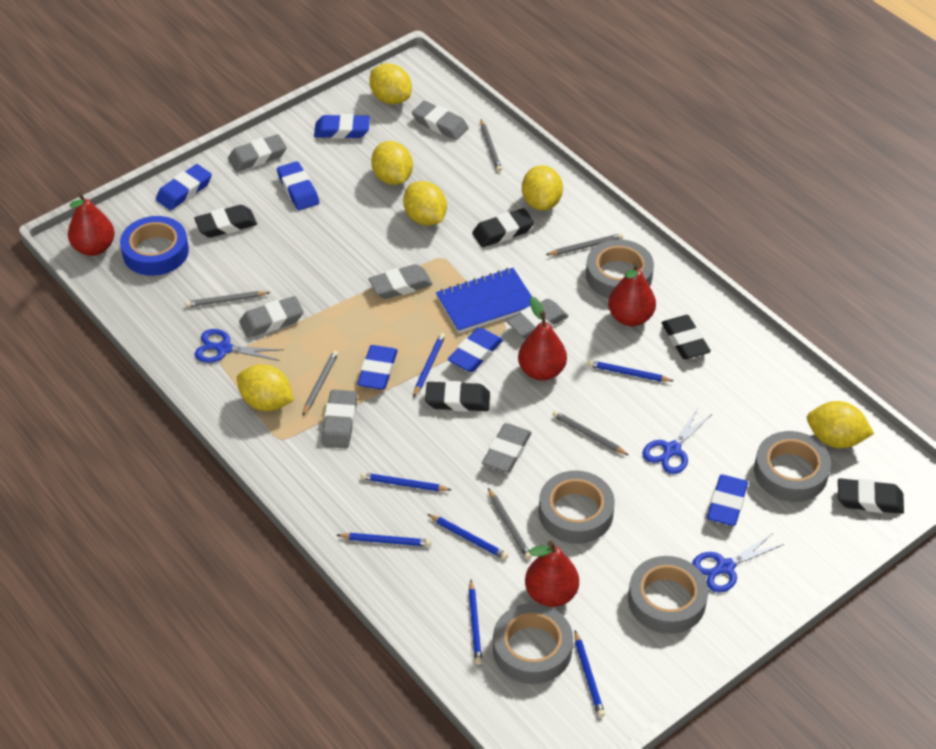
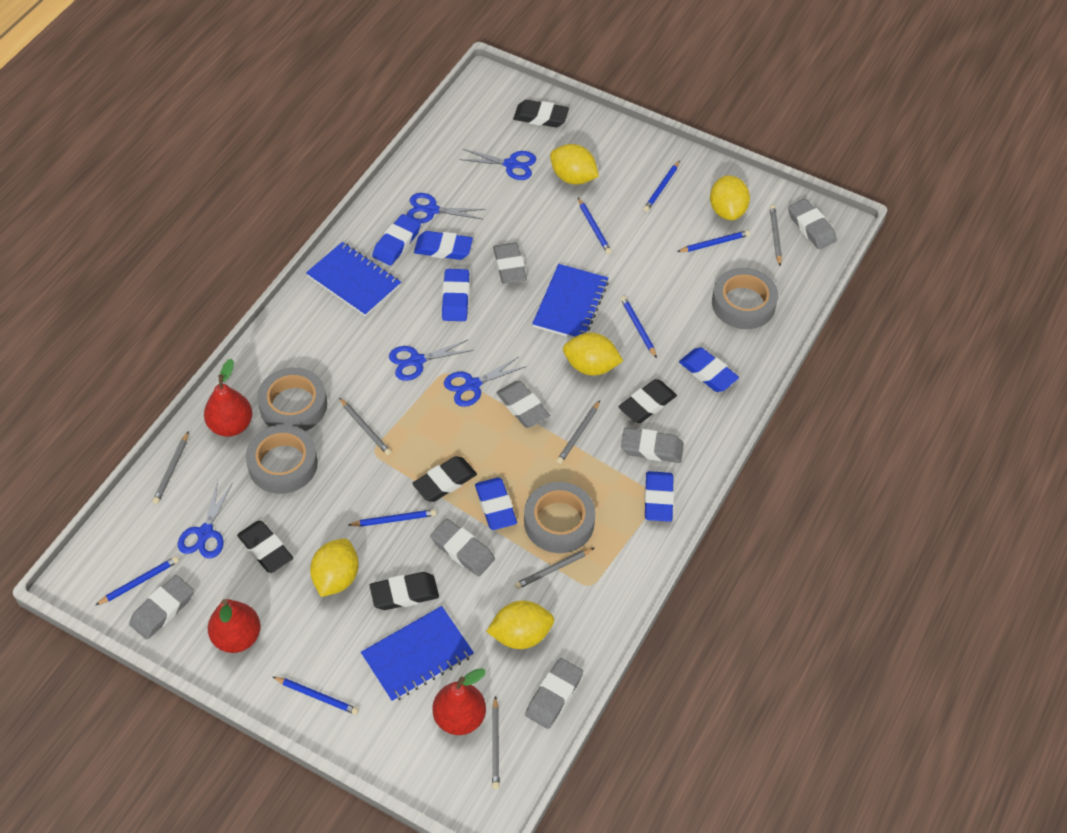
blue notebook: 1 -> 3
blue scissors: 3 -> 5
blue tape: 1 -> 0
grey tape: 5 -> 4
red pear: 4 -> 3
yellow lemon: 6 -> 5

